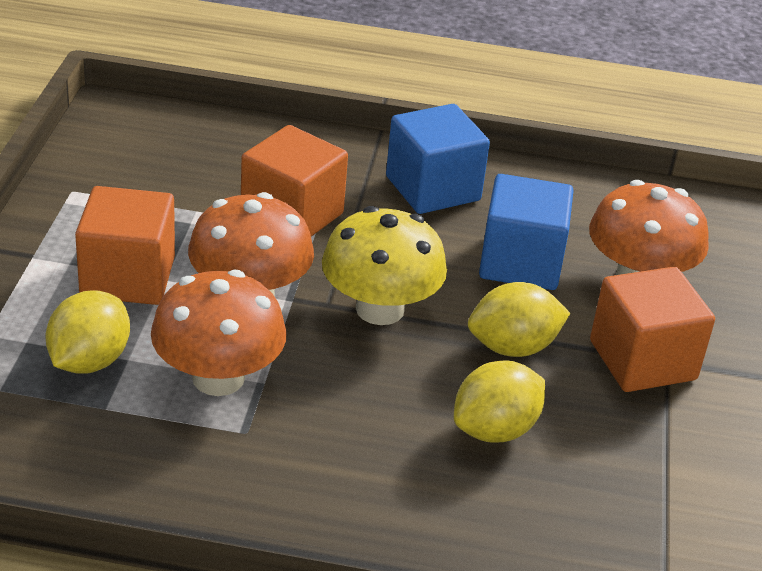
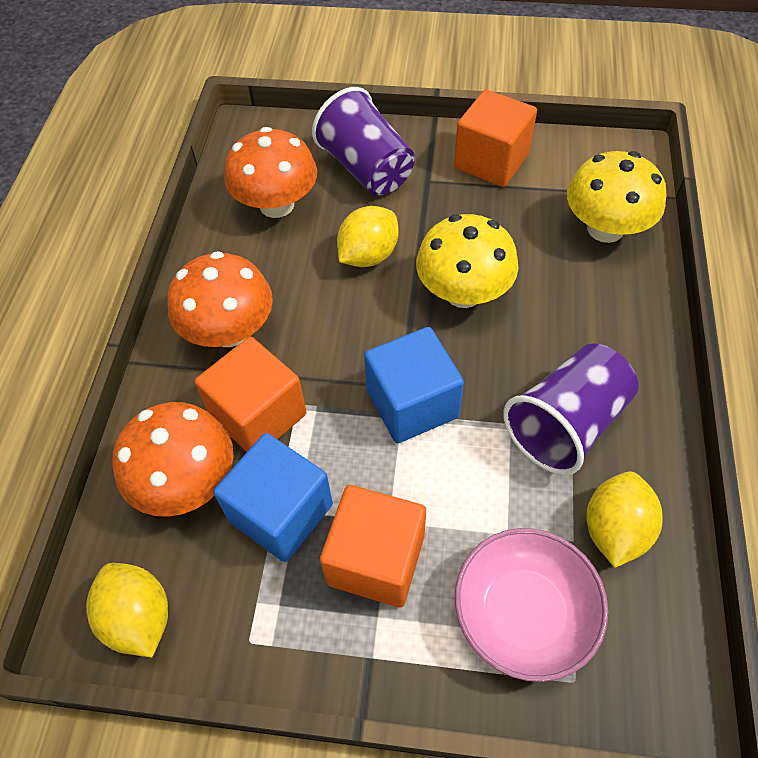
pink bowl: 0 -> 1
purple cup: 0 -> 2
yellow mushroom: 1 -> 2

